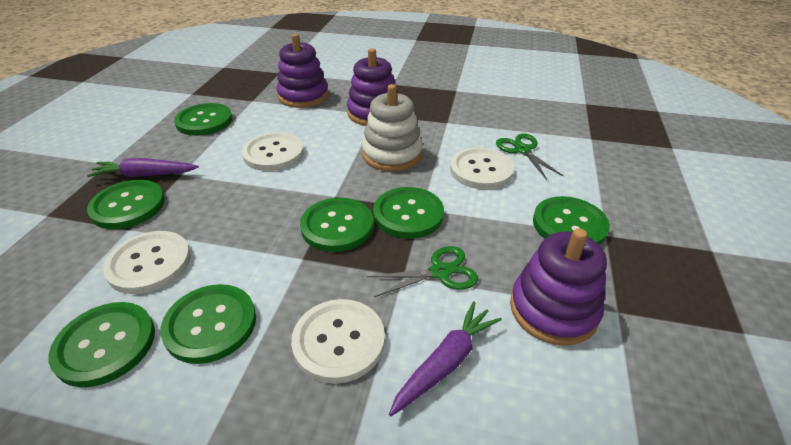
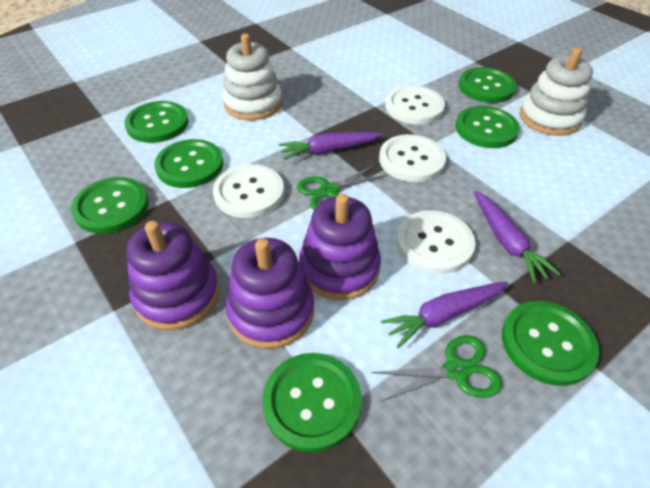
purple carrot: 2 -> 3
white stacking toy: 1 -> 2

